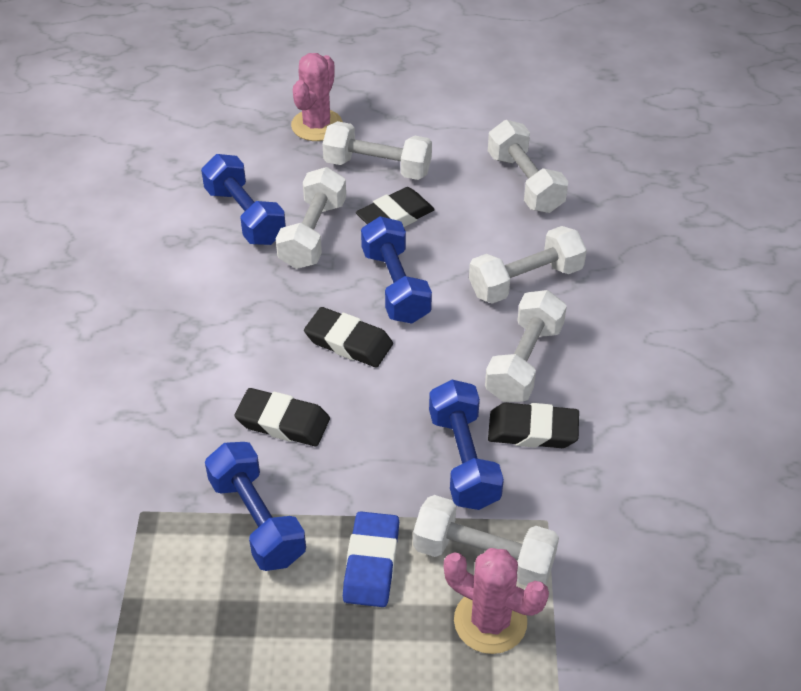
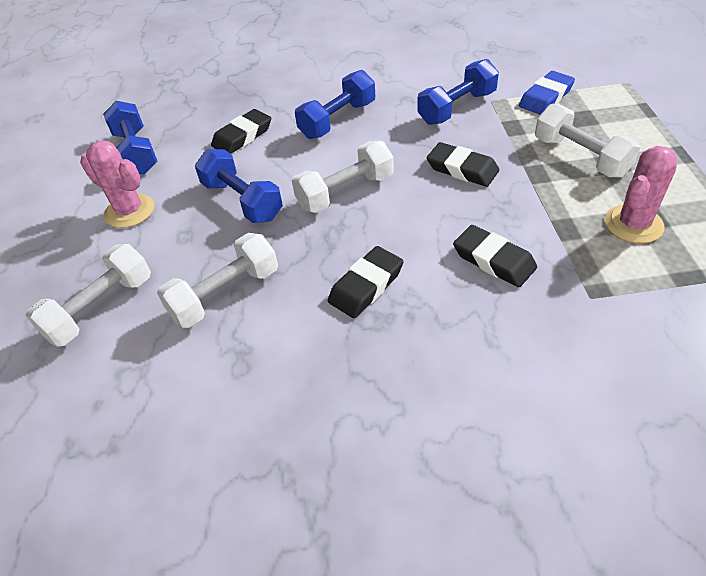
white dumbbell: 6 -> 4

